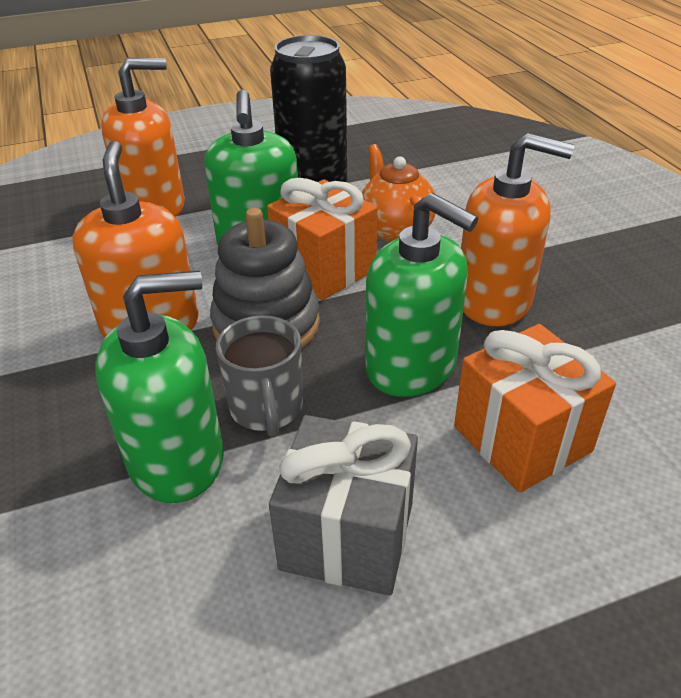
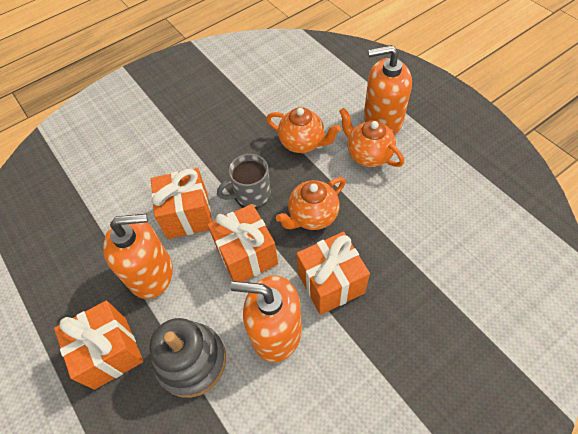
black can: 1 -> 0
green soap dispenser: 3 -> 0
grey gift: 1 -> 0
orange gift: 2 -> 4
orange teapot: 1 -> 3

